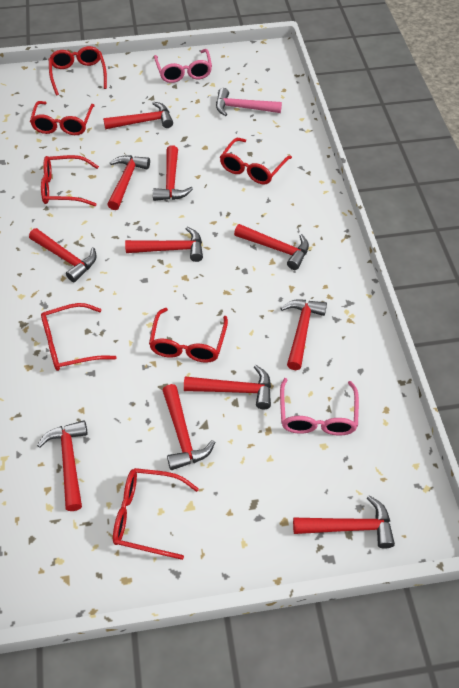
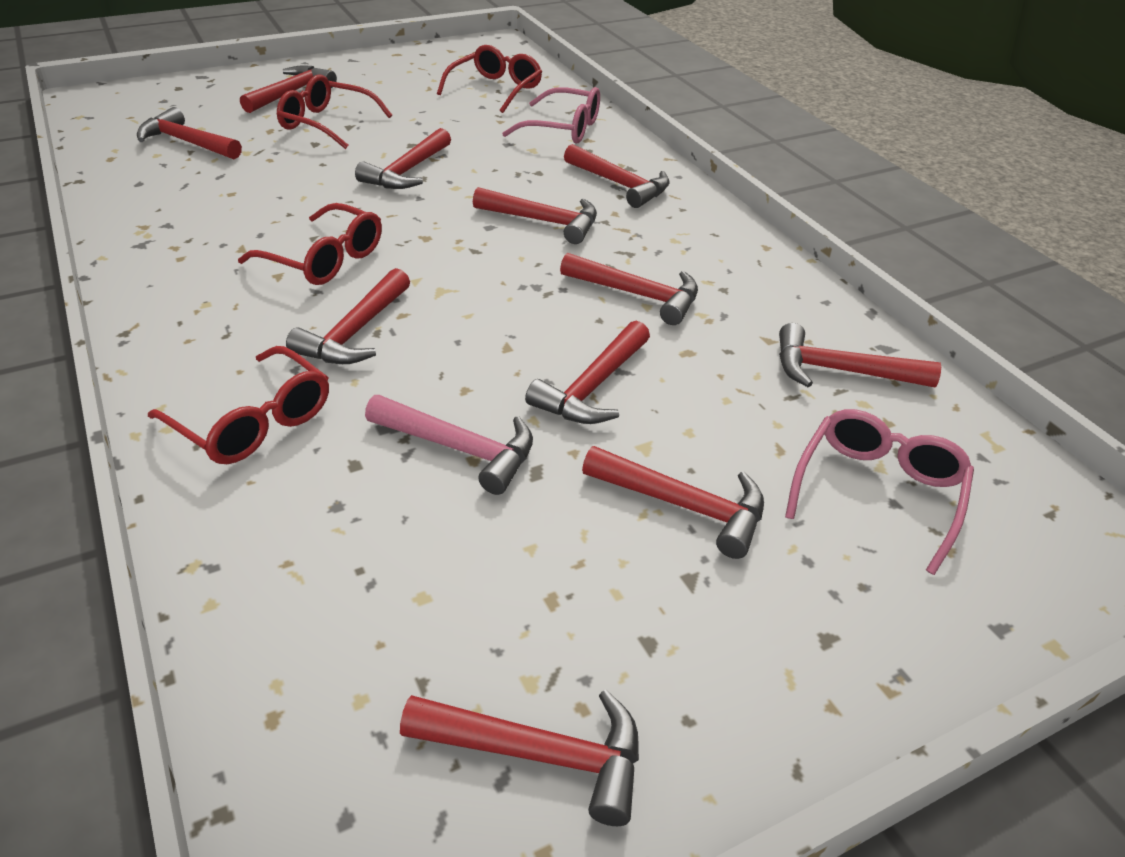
red glasses: 7 -> 4

